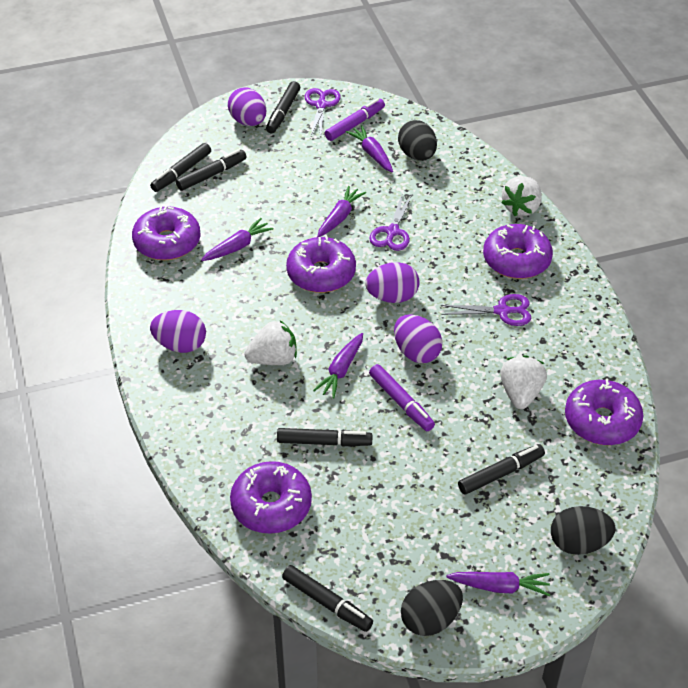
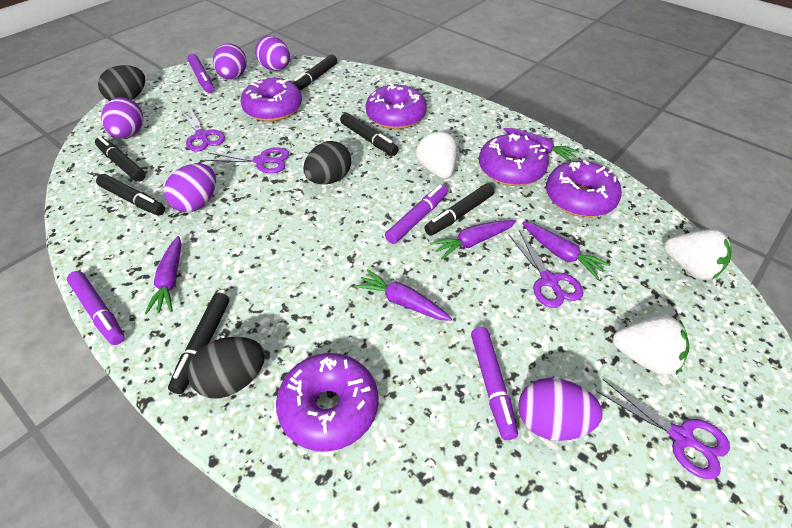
purple egg: 4 -> 5
purple marker: 2 -> 4
purple scissors: 3 -> 4

